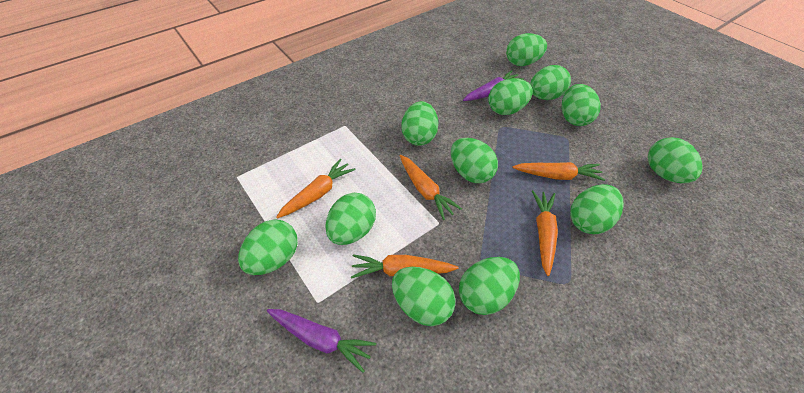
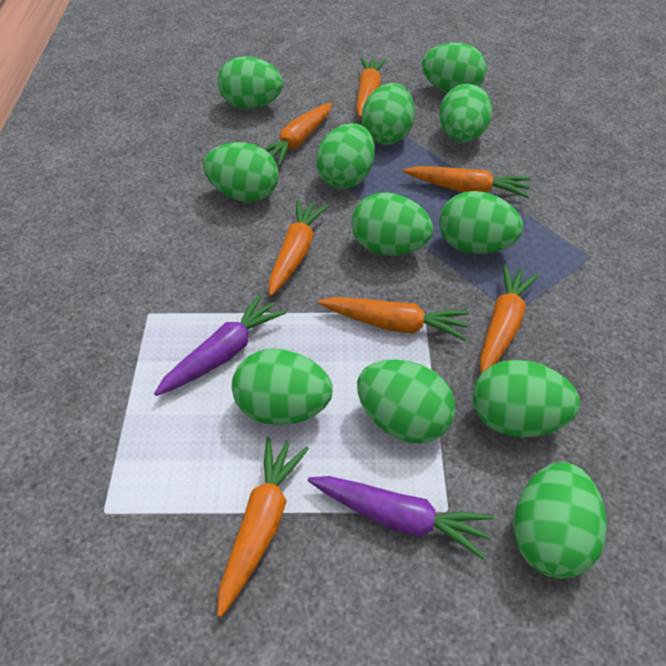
orange carrot: 5 -> 7

